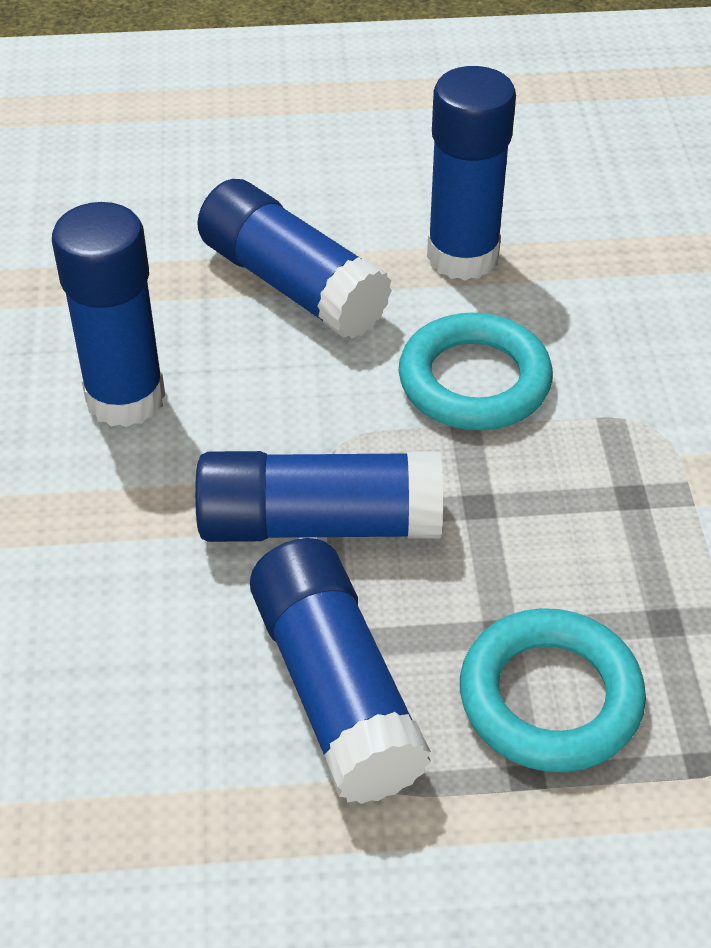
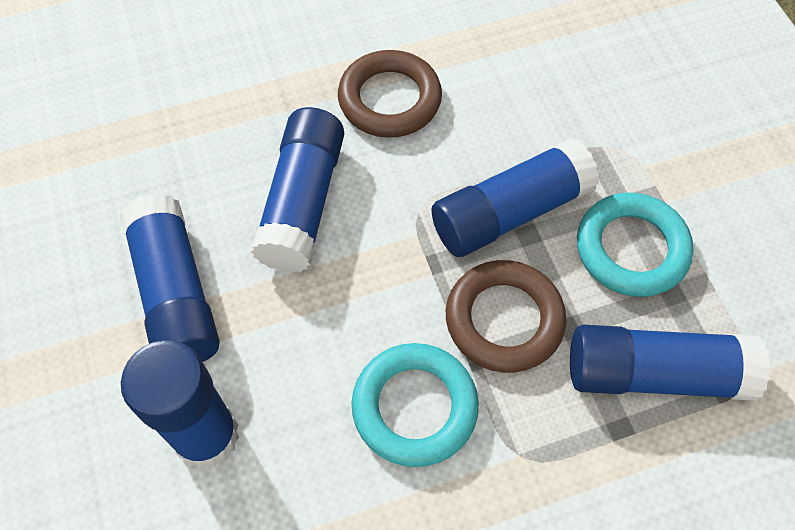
brown ring: 0 -> 2

